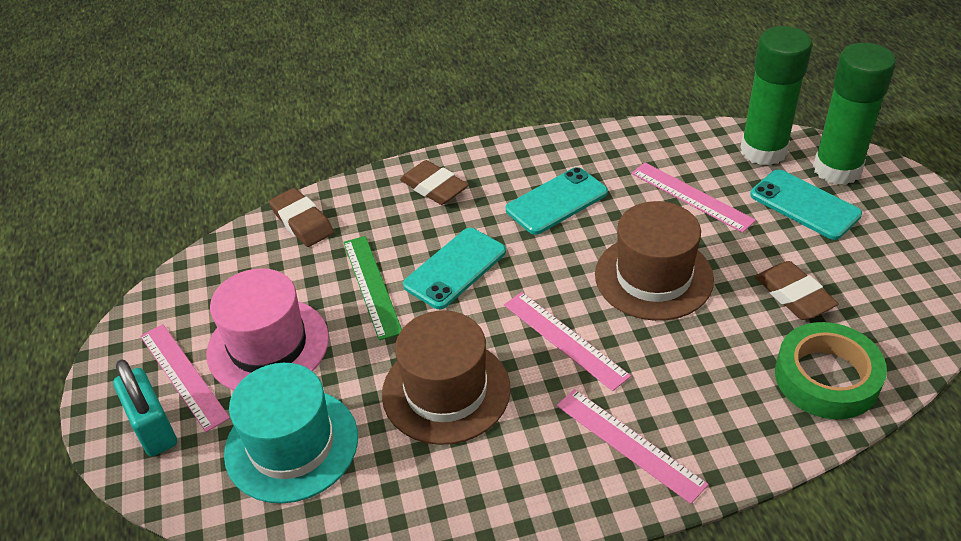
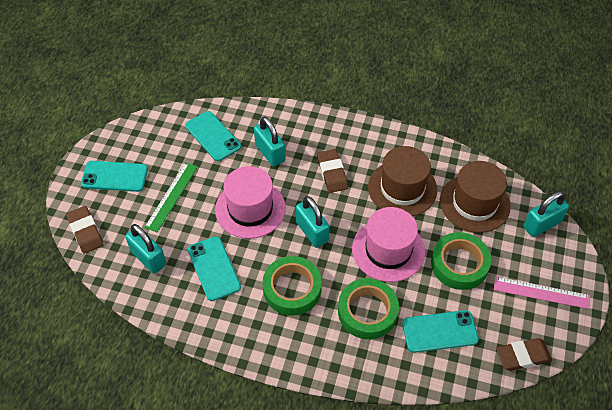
green glue stick: 2 -> 0
green tape: 1 -> 3
pink hat: 1 -> 2
pink ruler: 4 -> 1
turquoise hat: 1 -> 0
turquoise padlock: 1 -> 4
turquoise phone: 3 -> 4

